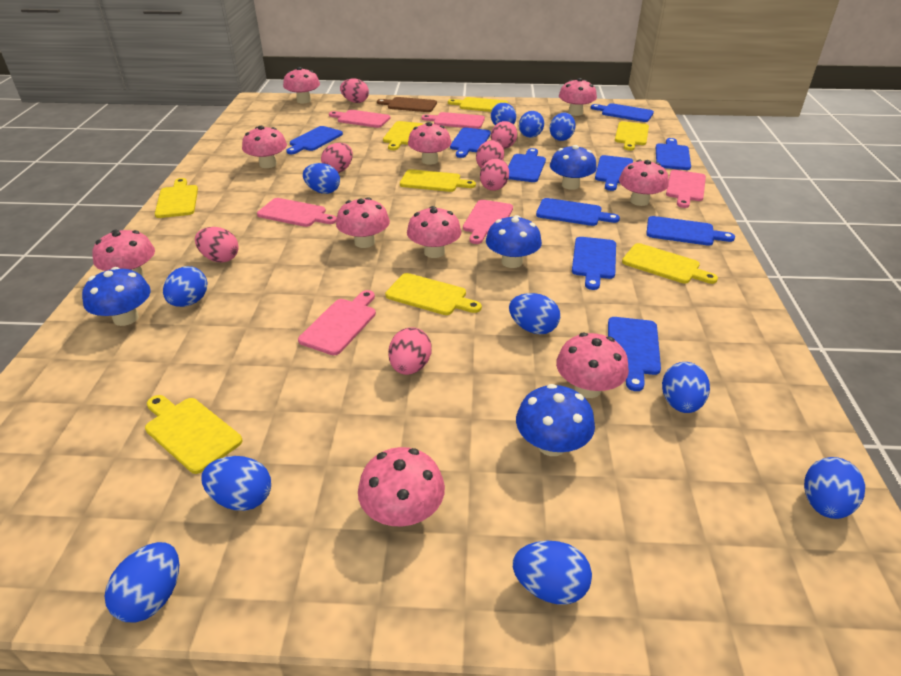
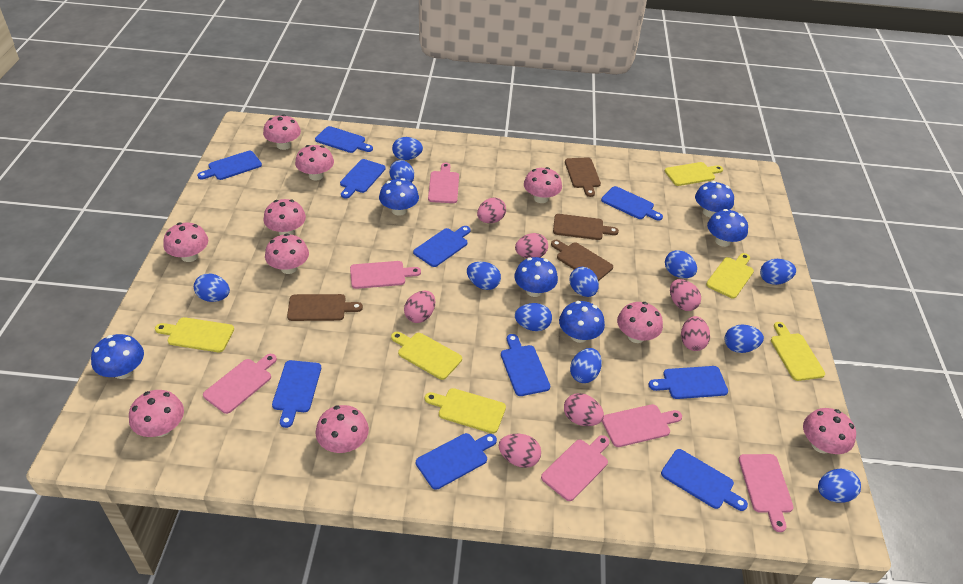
blue mushroom: 4 -> 6
brown cutting board: 1 -> 4
yellow cutting board: 8 -> 6

